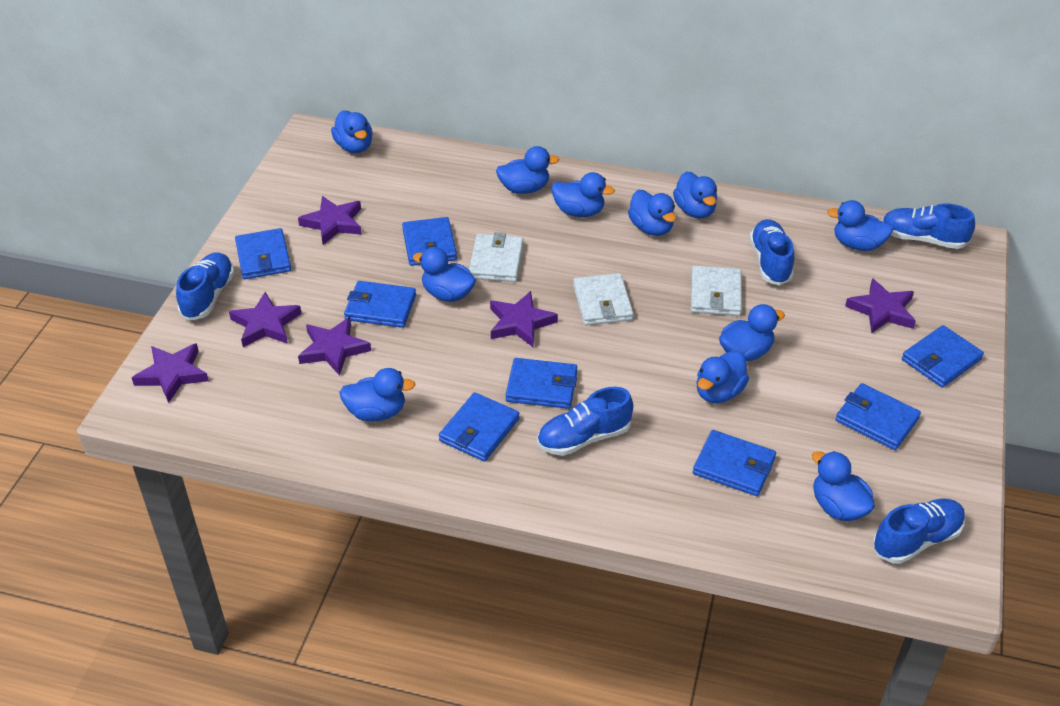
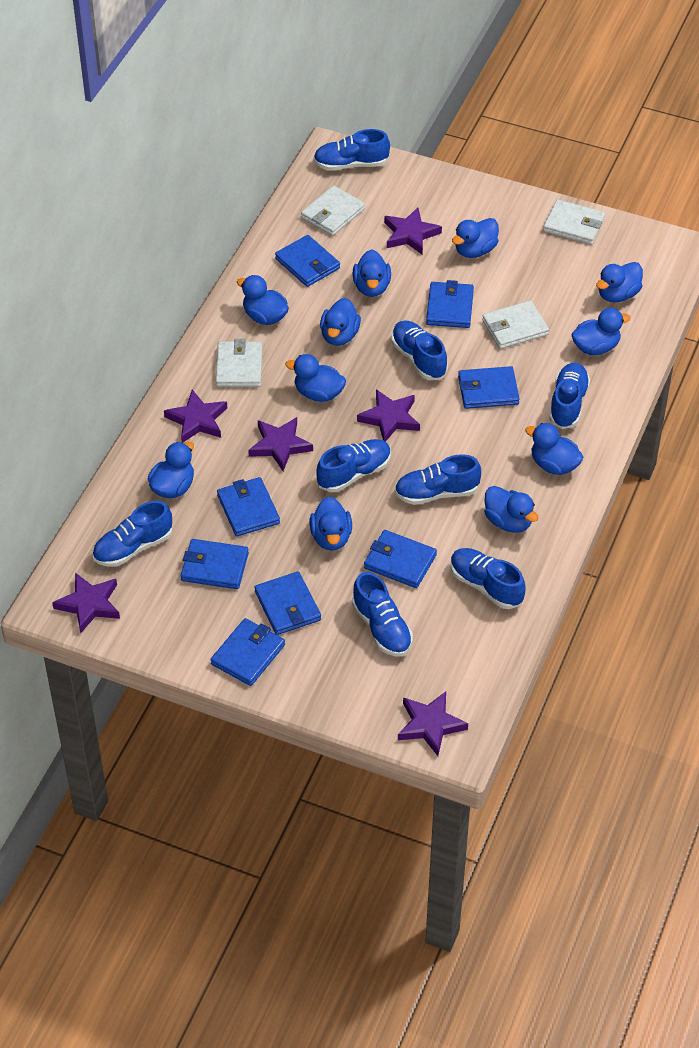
blue shoe: 5 -> 8
white wallet: 3 -> 4

